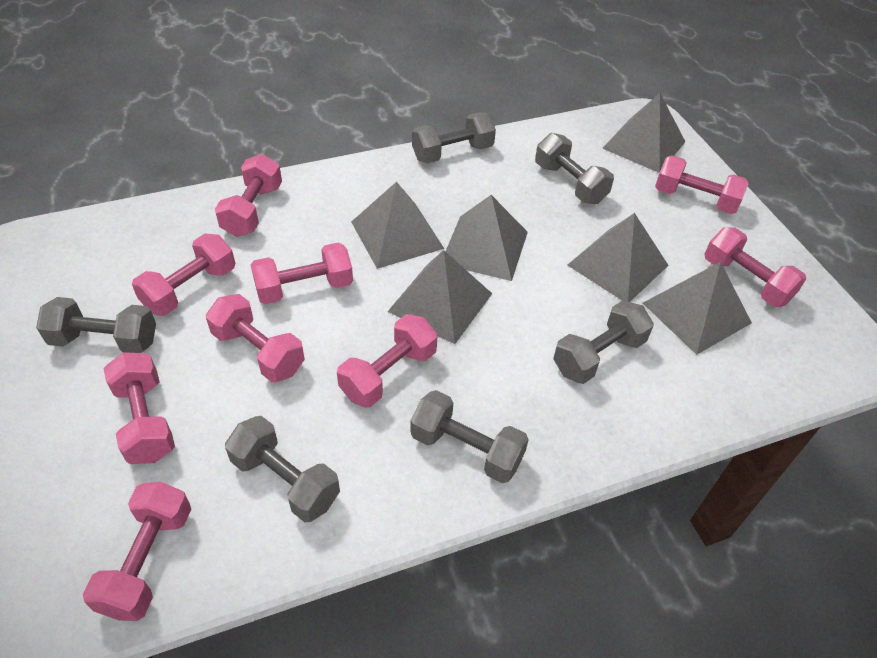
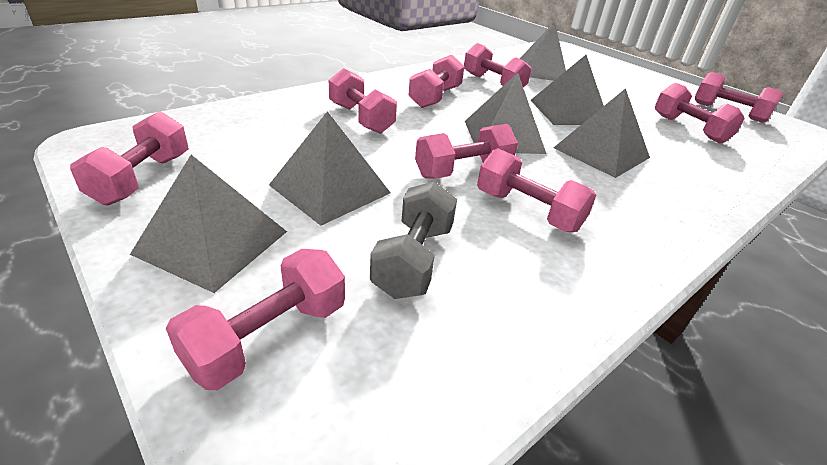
grey dumbbell: 6 -> 1

